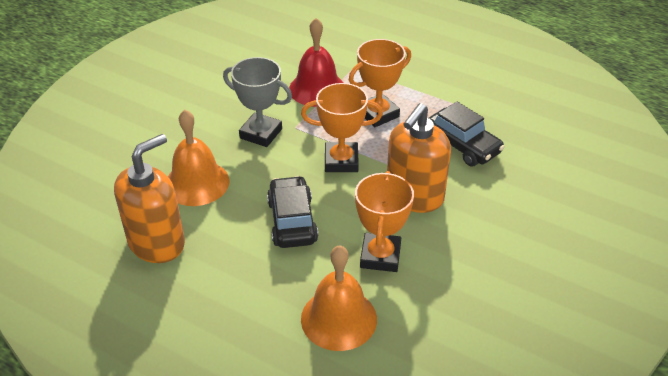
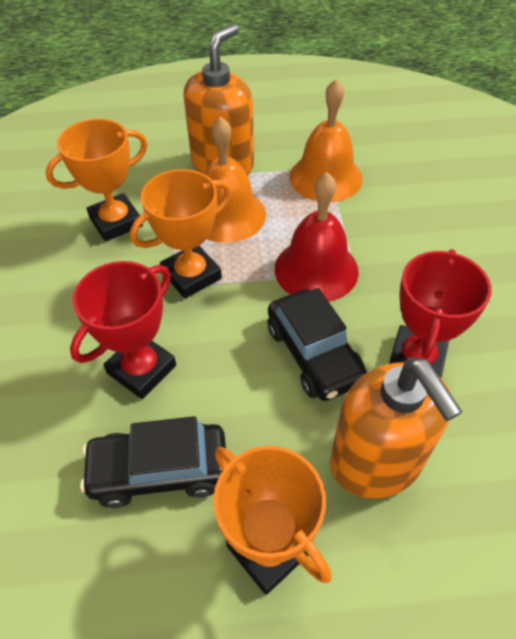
grey trophy: 1 -> 0
red trophy: 0 -> 2

